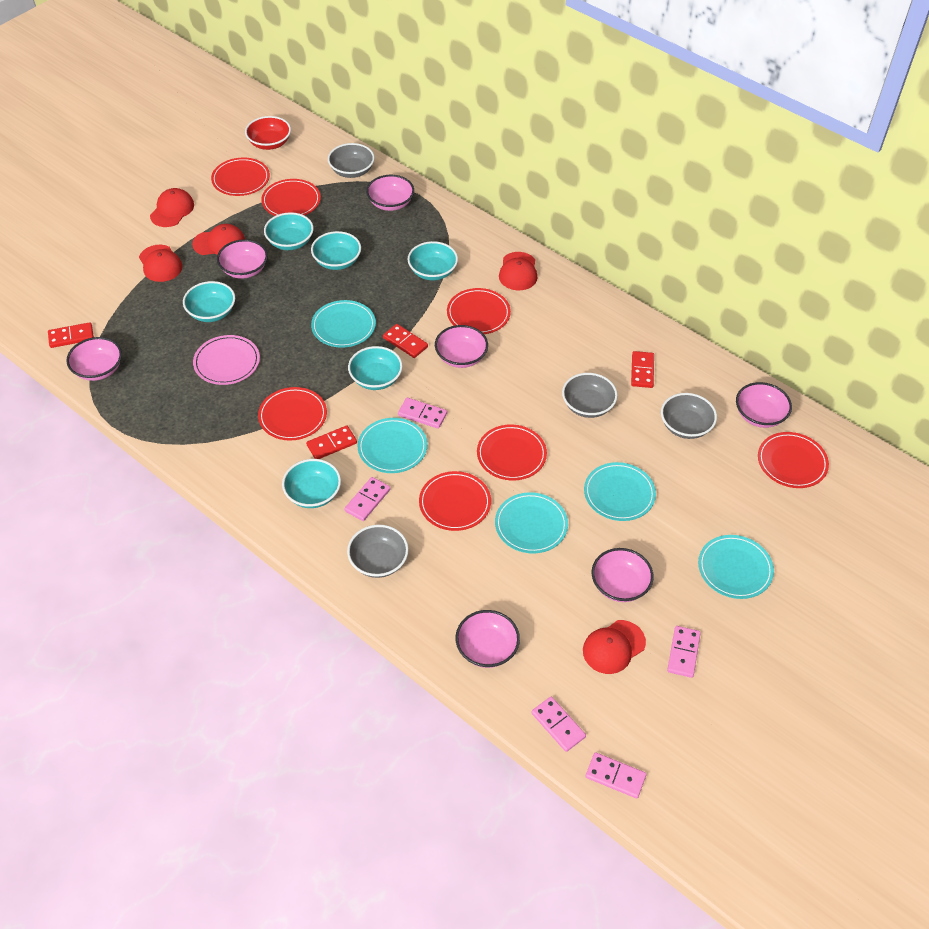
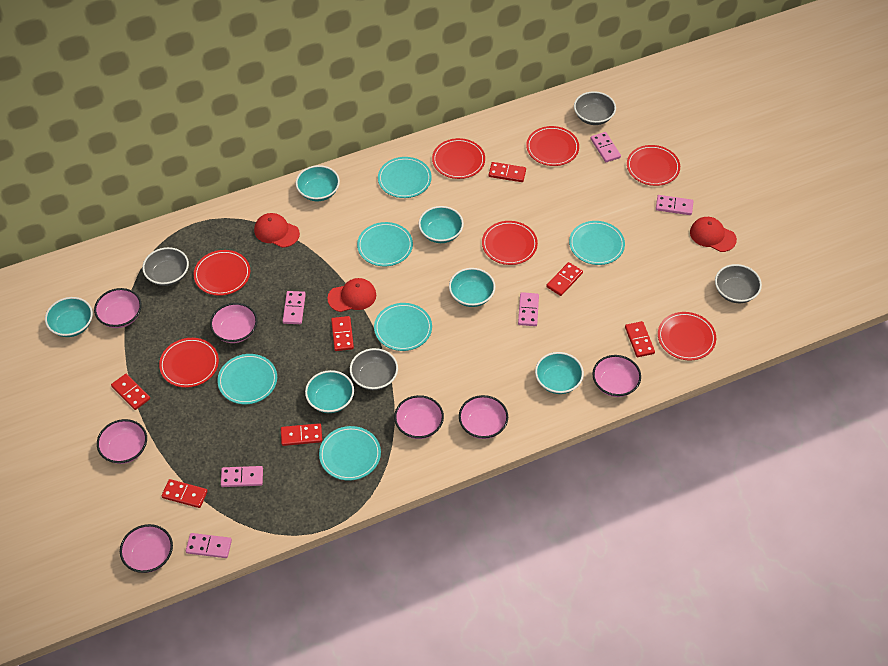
pink domino: 5 -> 6
pink plate: 1 -> 0
red bowl: 1 -> 0
red cap: 5 -> 3
red domino: 4 -> 7
turquoise plate: 5 -> 6

